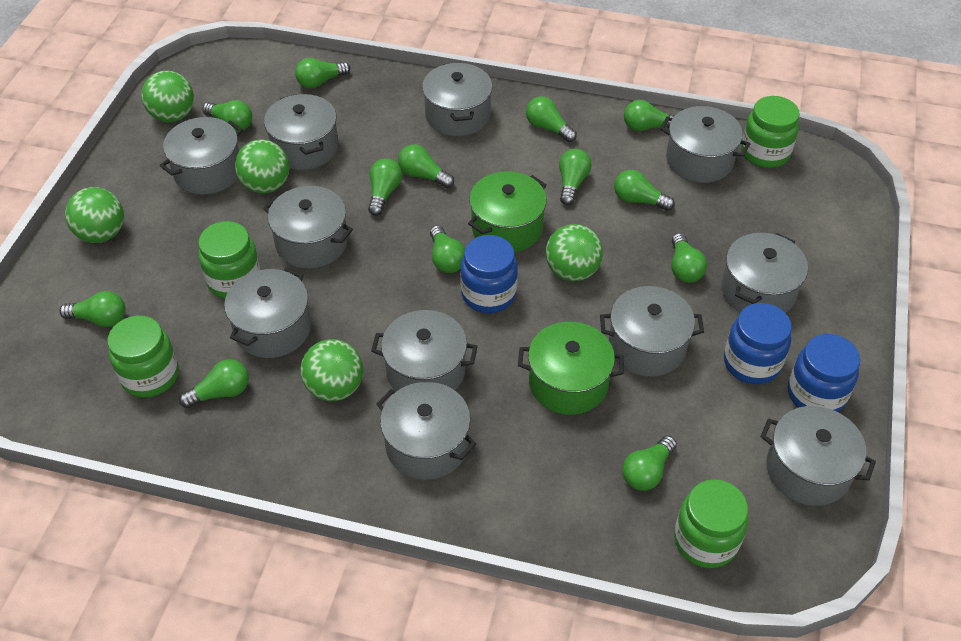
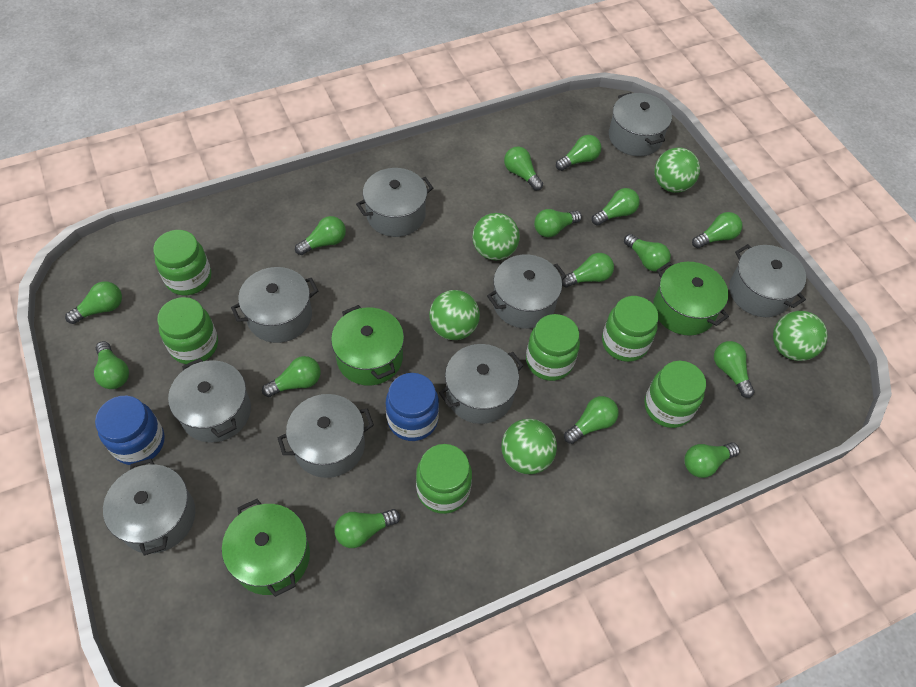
blue jar: 3 -> 2
green jar: 4 -> 6
green light bulb: 13 -> 15
green pot: 2 -> 3
grey pot: 11 -> 9

